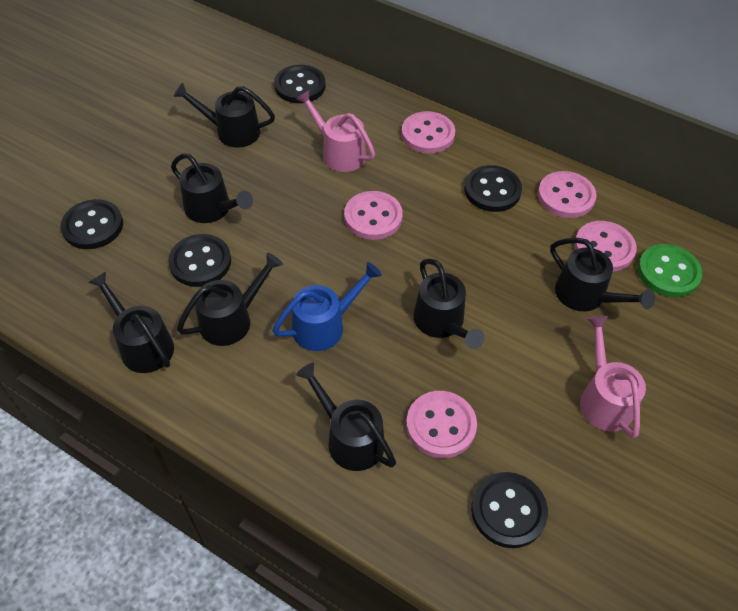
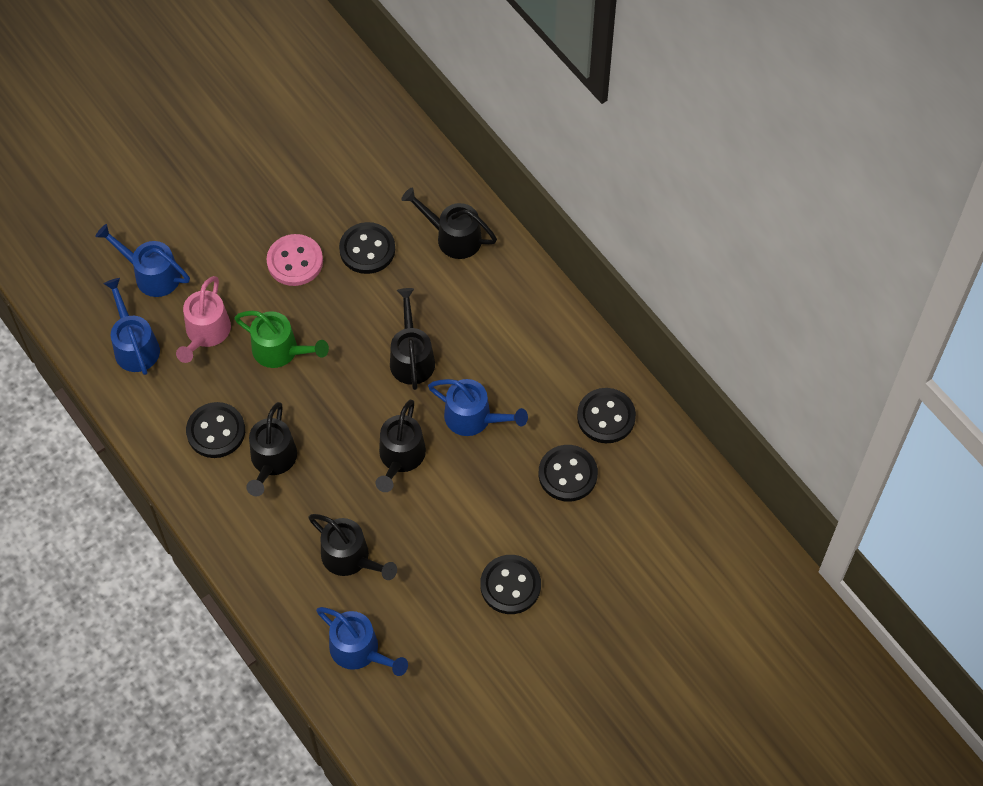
black watering can: 7 -> 5
blue watering can: 1 -> 4
green button: 1 -> 0
green watering can: 0 -> 1
pink button: 5 -> 1
pink watering can: 2 -> 1

